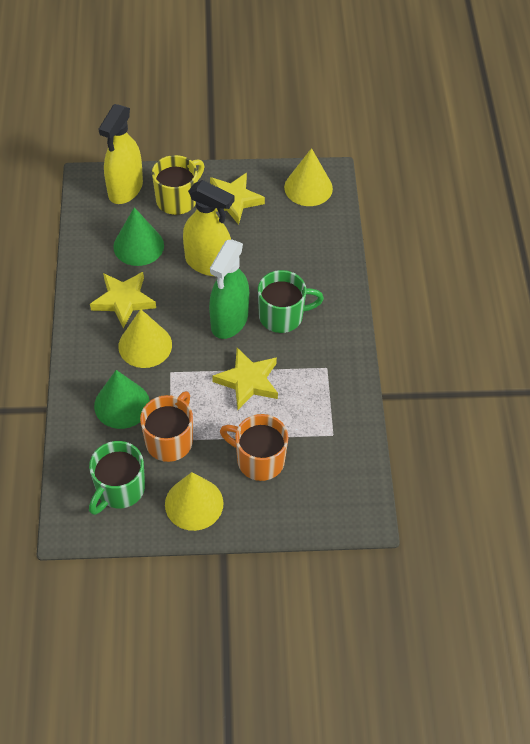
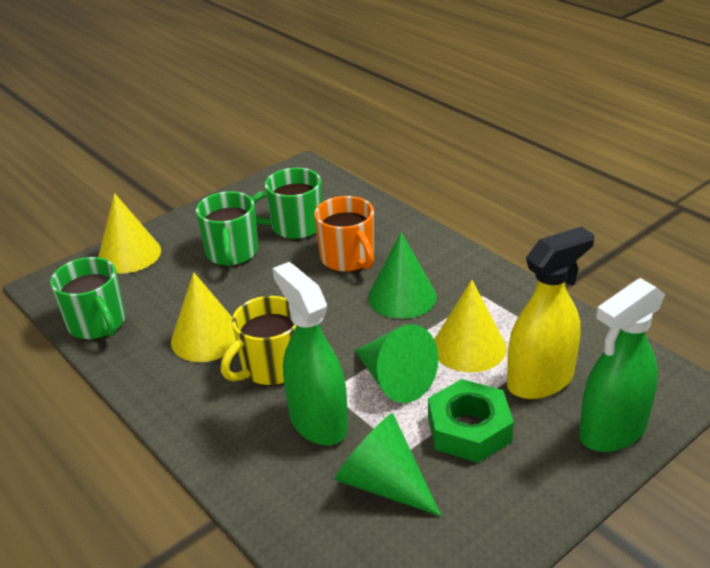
green cone: 2 -> 3
green mug: 2 -> 3
green nut: 0 -> 1
green spray bottle: 1 -> 2
orange mug: 2 -> 1
yellow spray bottle: 2 -> 1
yellow star: 3 -> 0

